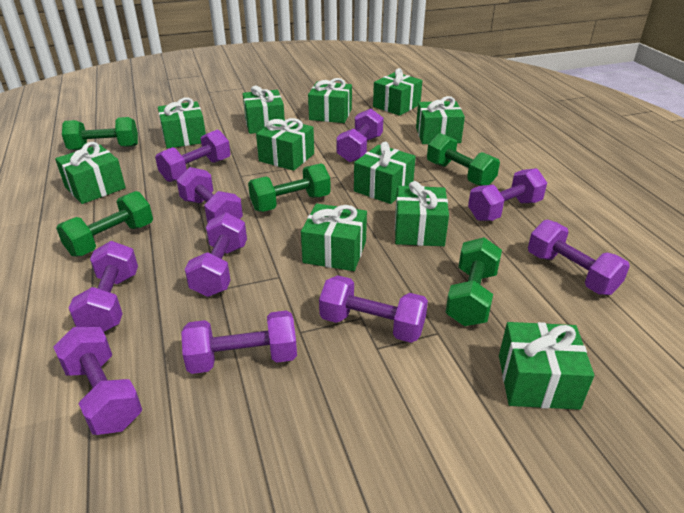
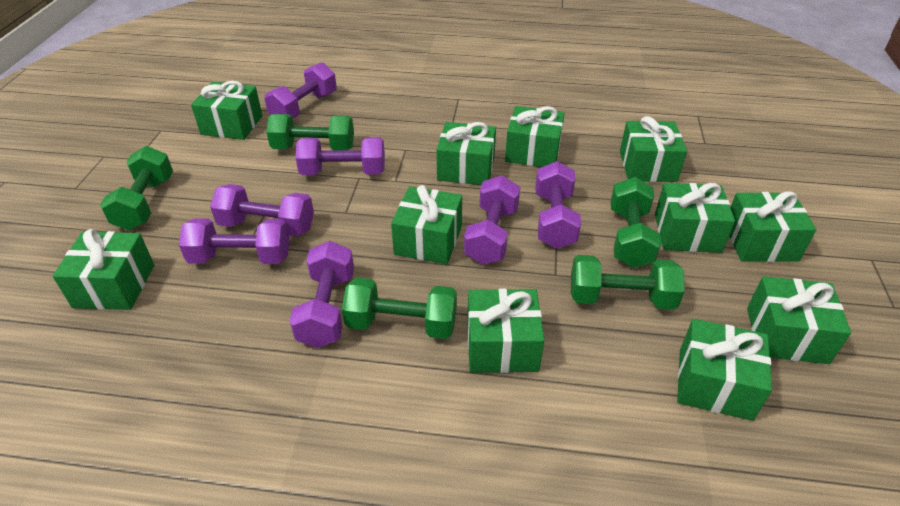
purple dumbbell: 10 -> 7

